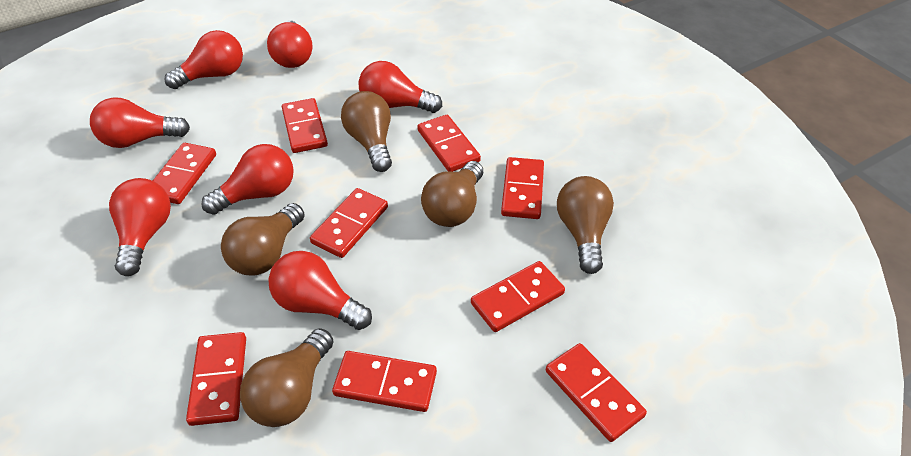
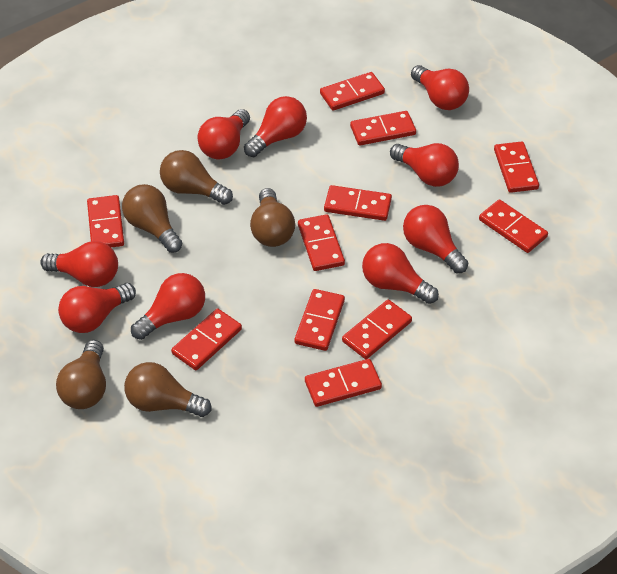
red domino: 9 -> 11
red light bulb: 7 -> 9

